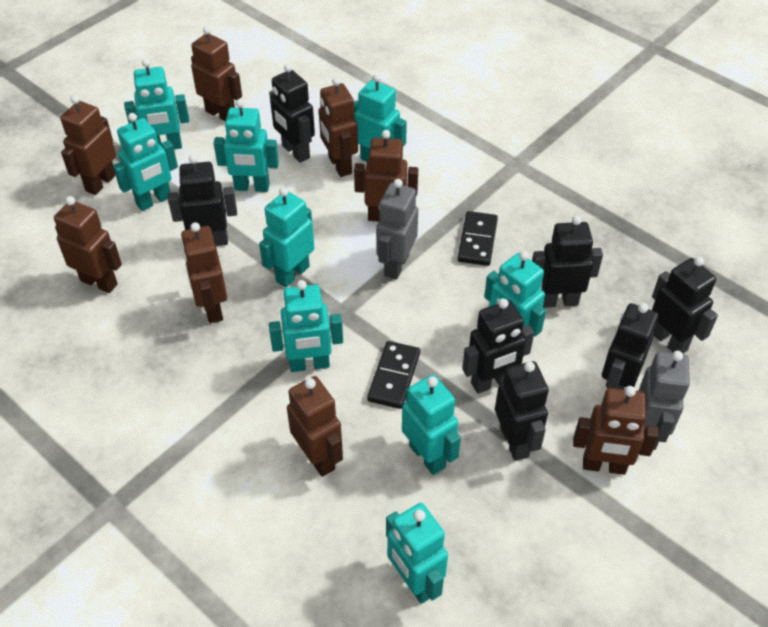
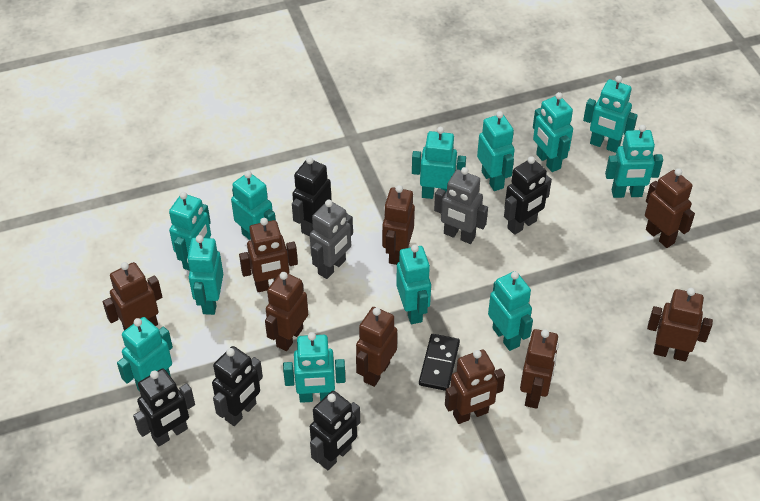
black domino: 2 -> 1
black robot: 7 -> 5
brown robot: 8 -> 9
turquoise robot: 9 -> 12

